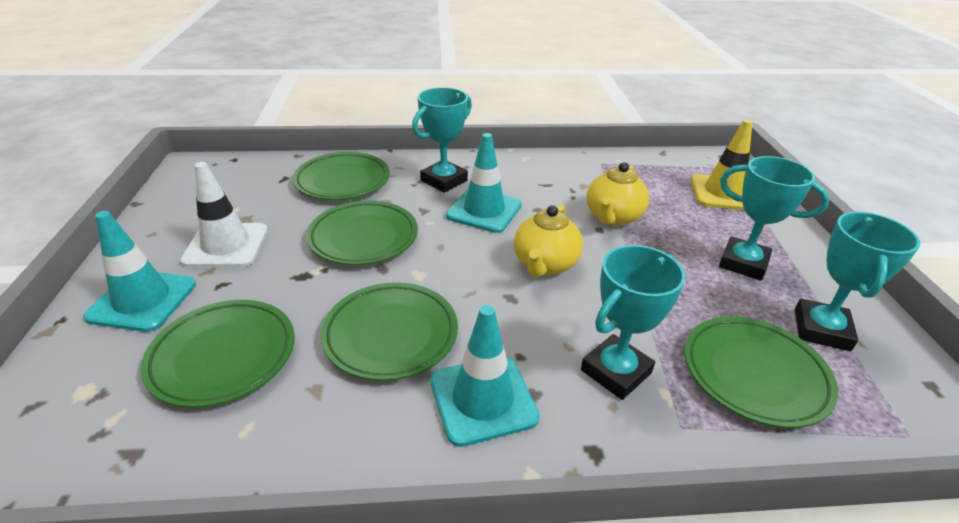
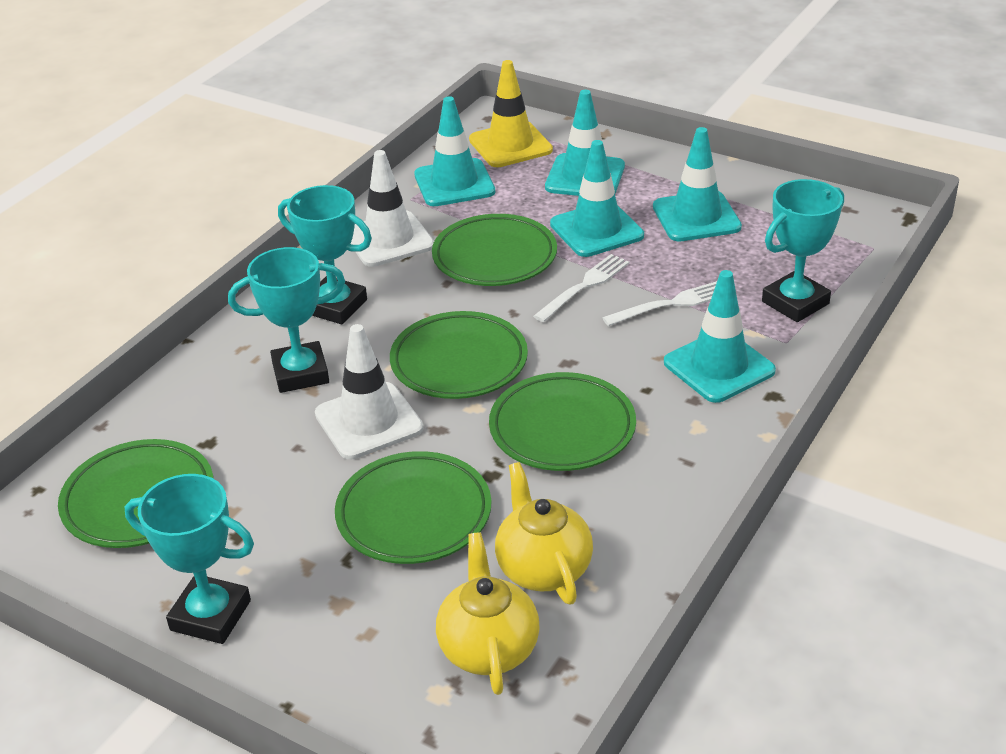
turquoise traffic cone: 3 -> 5
white fork: 0 -> 2
white traffic cone: 1 -> 2

